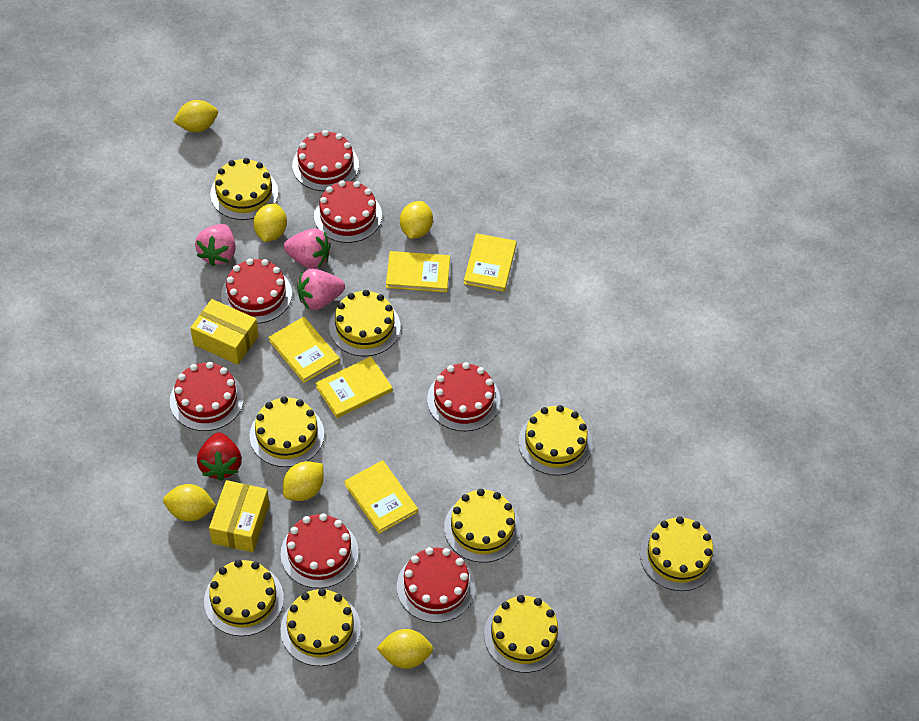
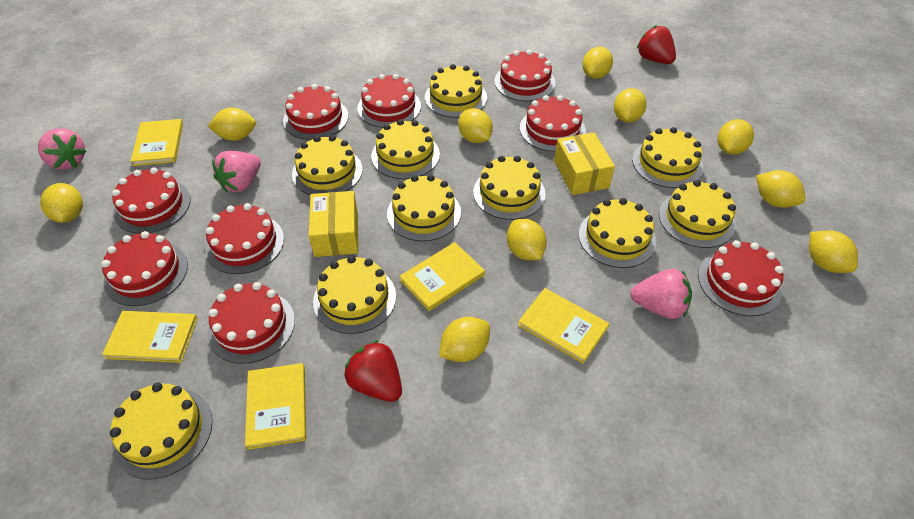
red cake: 7 -> 9
red strawberry: 1 -> 2
yellow cake: 9 -> 10
yellow lemon: 6 -> 10

